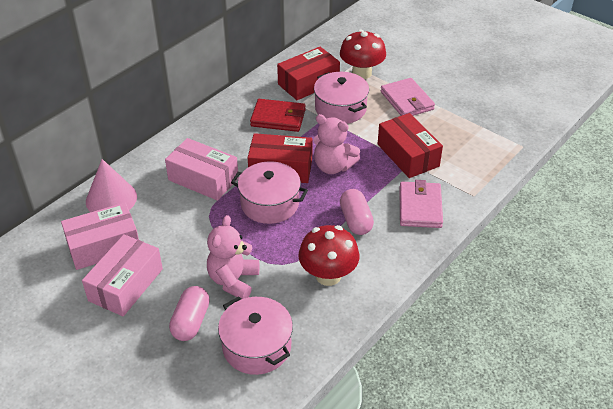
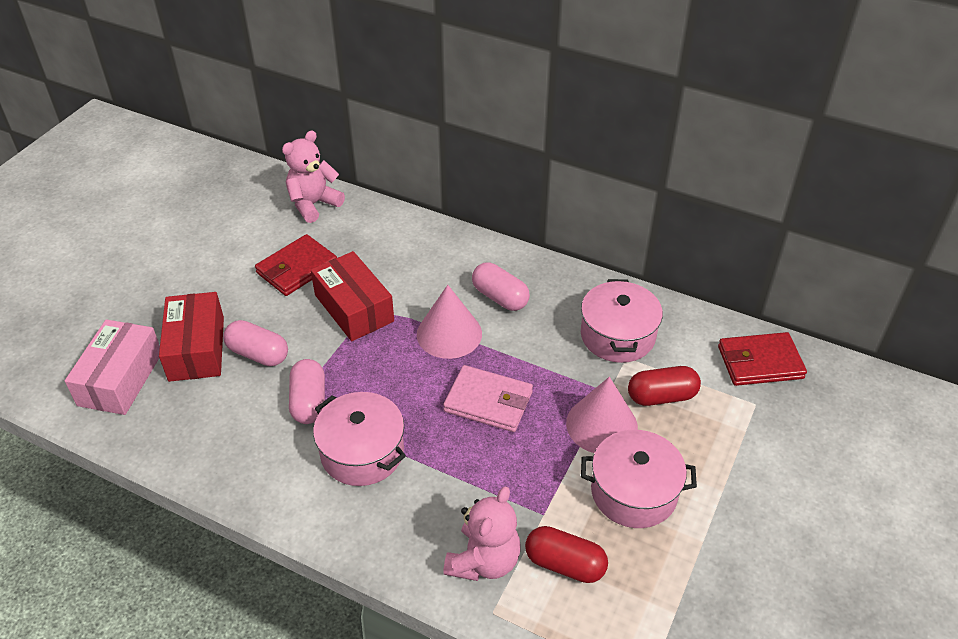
pink box: 3 -> 1
pink capsule: 2 -> 3
pink cone: 1 -> 2
pink wallet: 2 -> 1
red box: 3 -> 2
red capsule: 0 -> 2
red mushroom: 2 -> 0
red wallet: 1 -> 2

